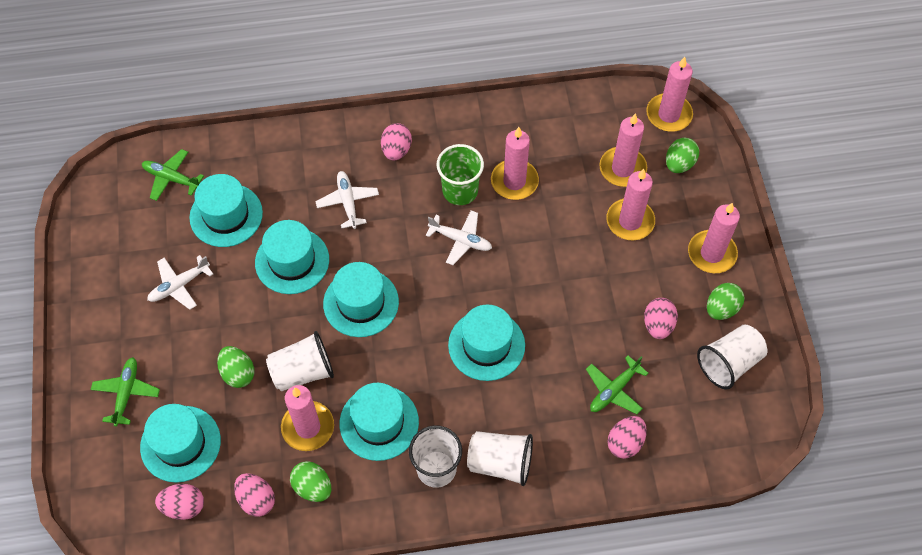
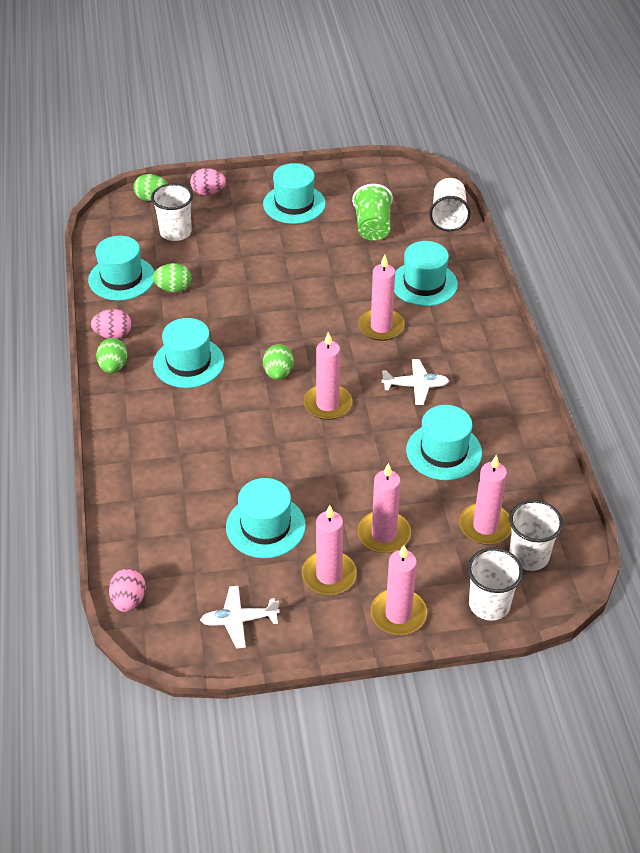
green plane: 3 -> 0
pink egg: 5 -> 3
white plane: 3 -> 2

